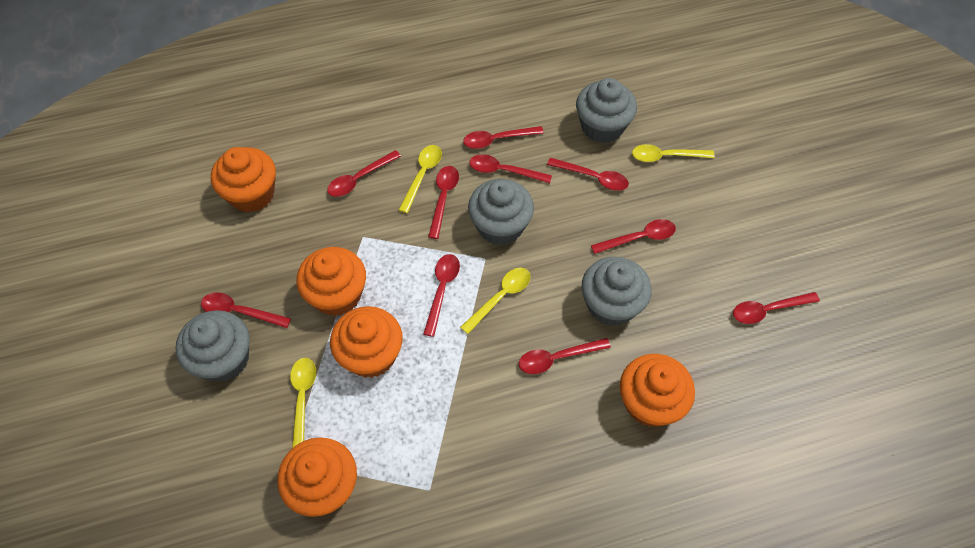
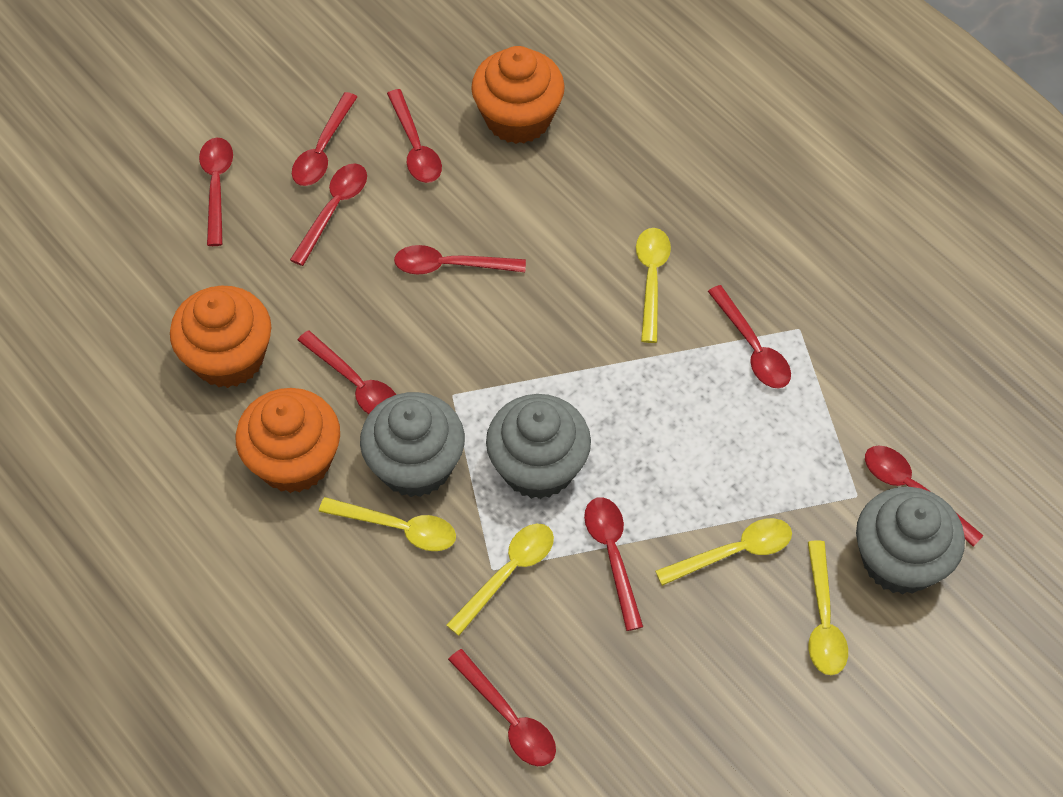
grey cupcake: 4 -> 3
orange cupcake: 5 -> 3
yellow spoon: 4 -> 5

